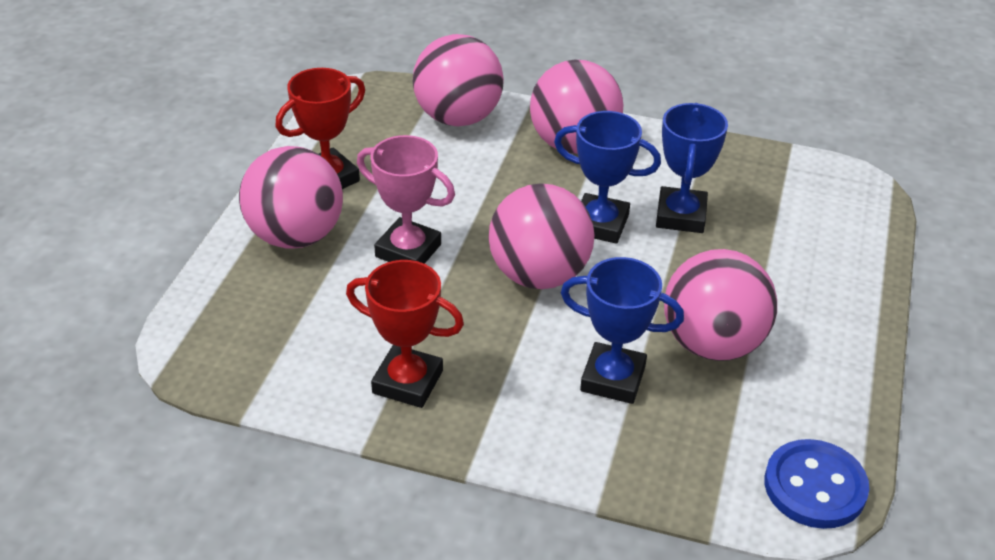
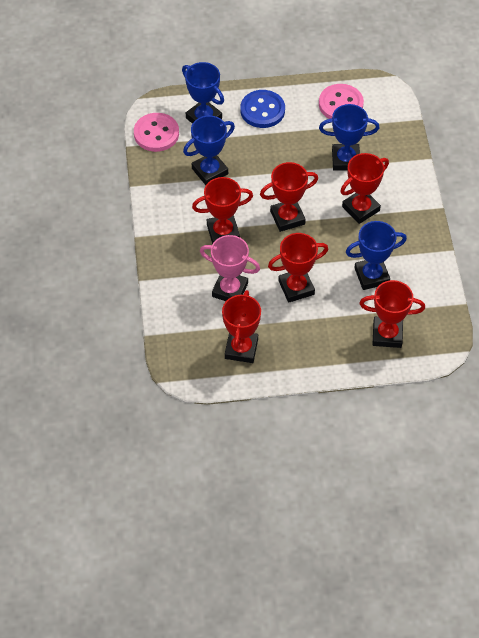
blue trophy: 3 -> 4
pink ball: 5 -> 0
pink button: 0 -> 2
red trophy: 2 -> 6

